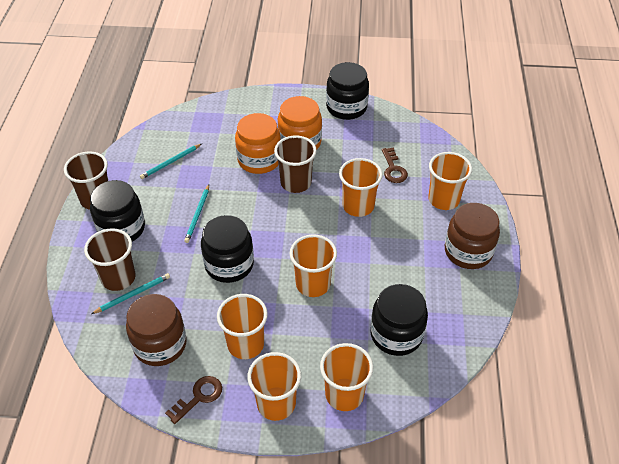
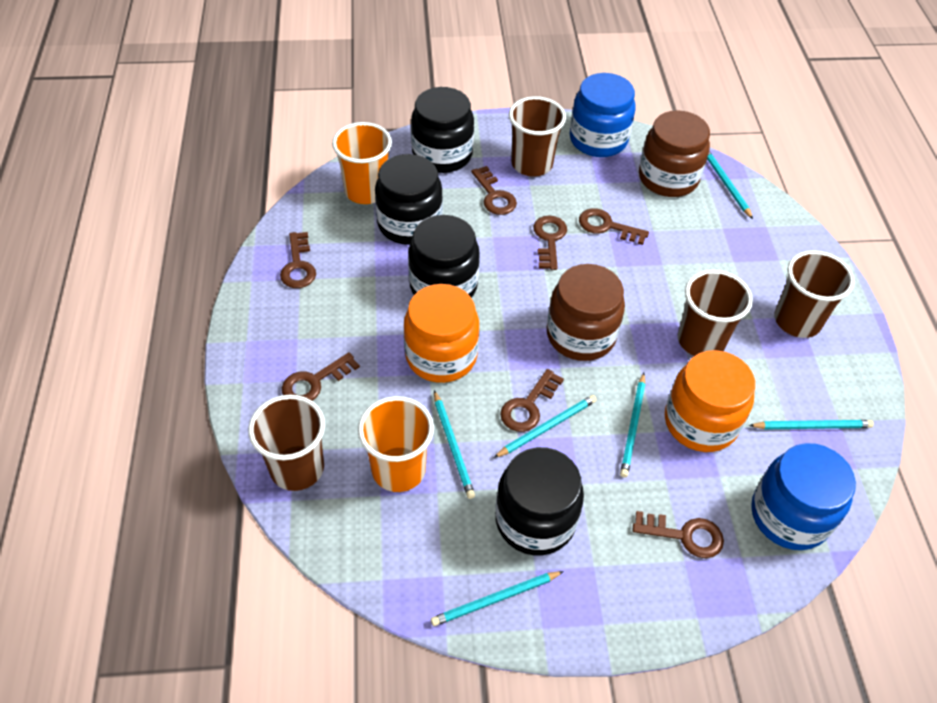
blue jar: 0 -> 2
brown cup: 3 -> 4
brown key: 2 -> 7
orange cup: 6 -> 2
turquoise pencil: 3 -> 6

